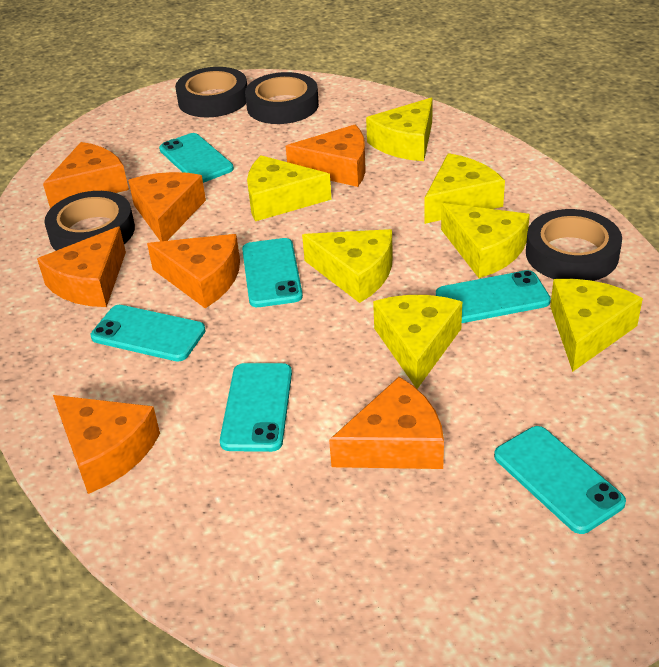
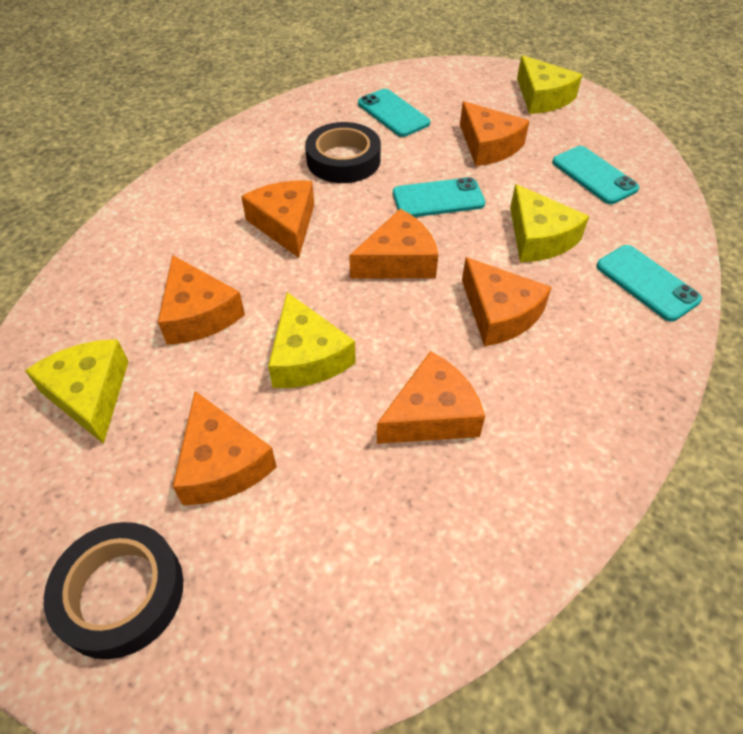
black tape: 4 -> 2
turquoise phone: 6 -> 4
yellow cheese: 7 -> 4

